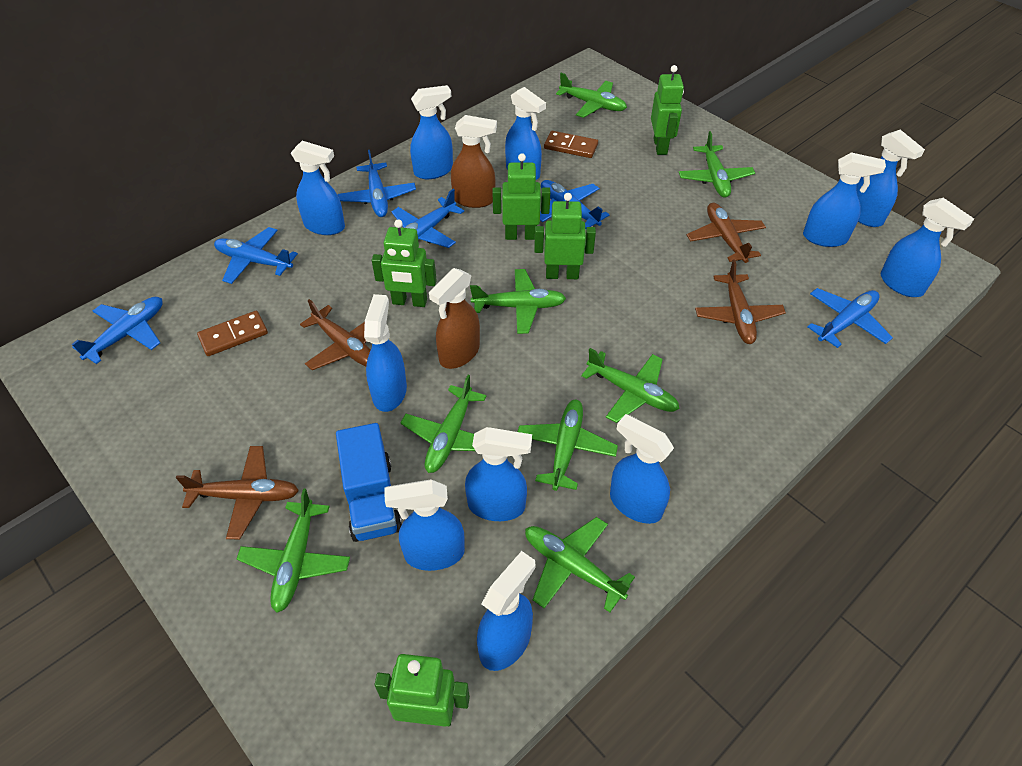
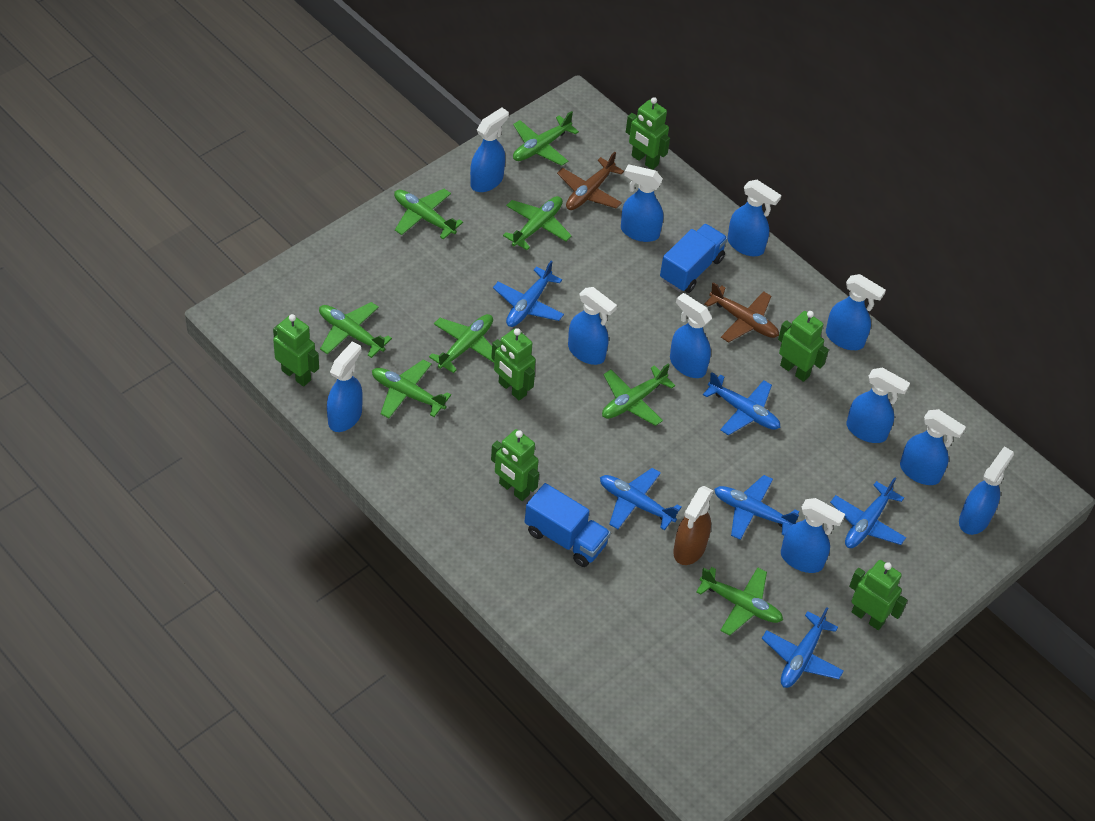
blue truck: 1 -> 2
brown domino: 2 -> 0
brown plane: 4 -> 2
brown spray bottle: 2 -> 1
green robot: 5 -> 6

